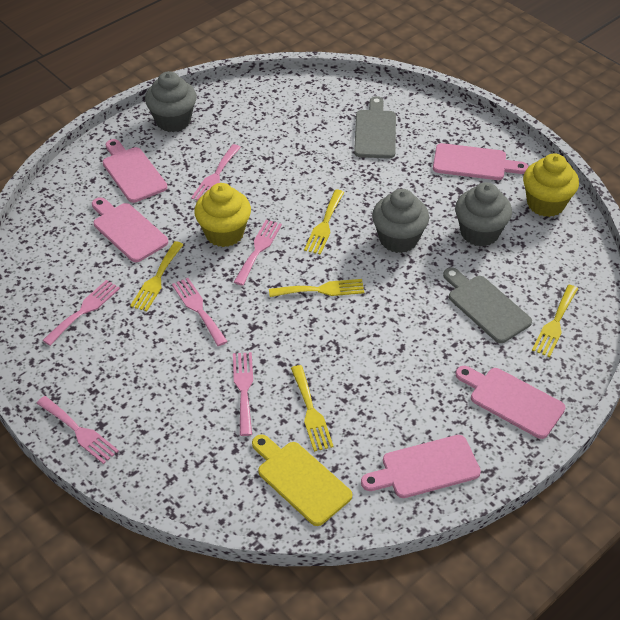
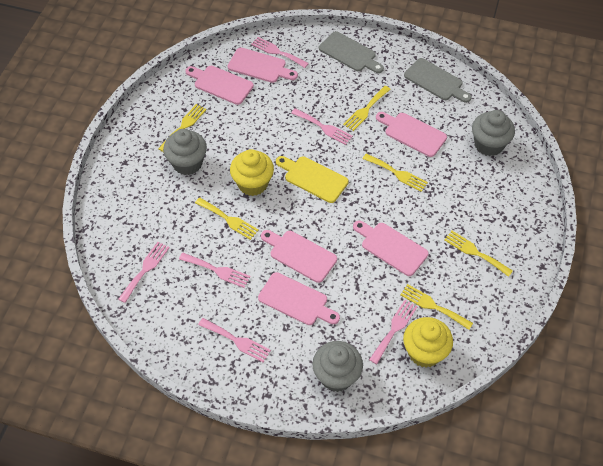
pink cutting board: 5 -> 6
yellow fork: 5 -> 6

